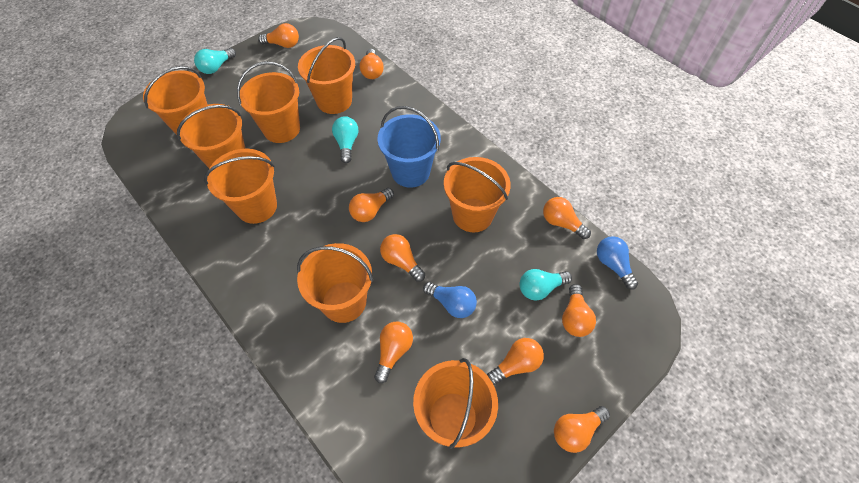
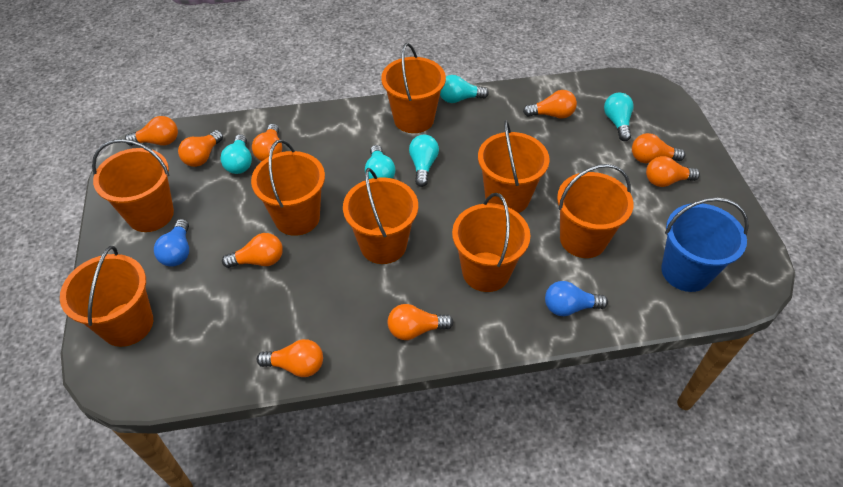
turquoise light bulb: 3 -> 5

